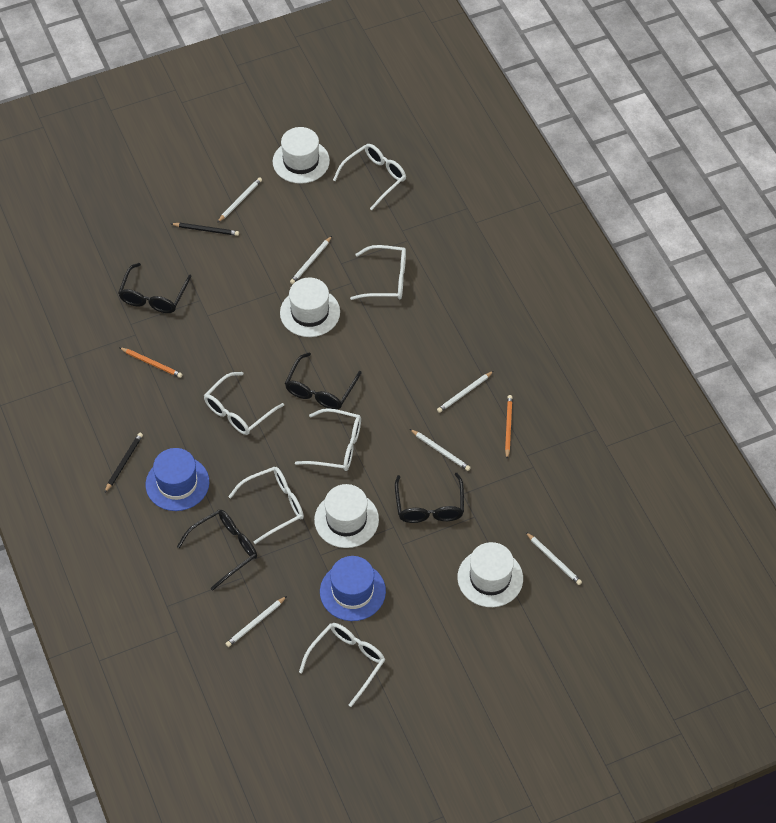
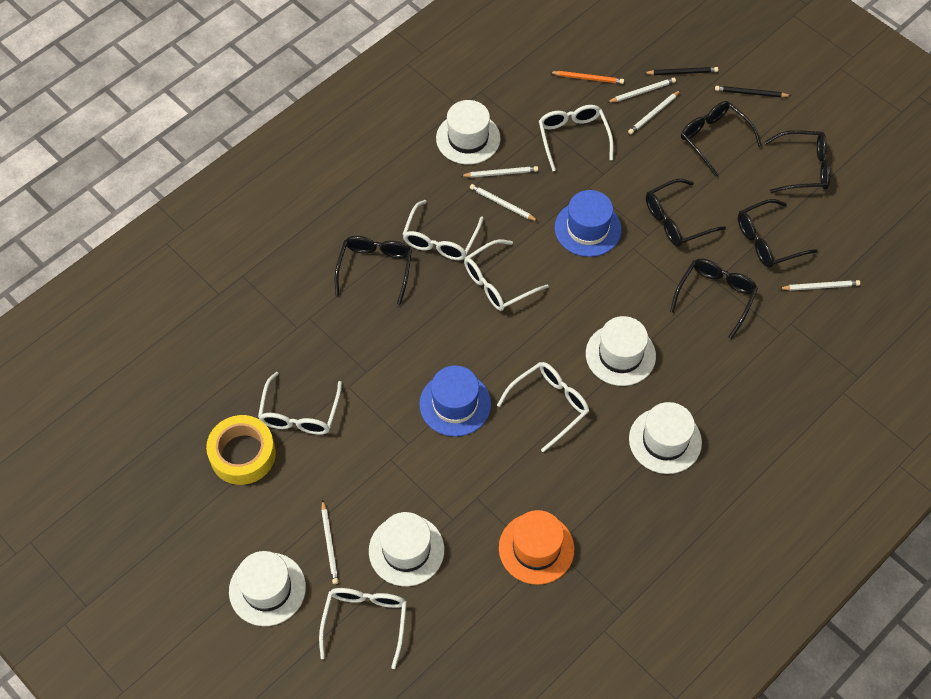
black glasses: 4 -> 6
orange hat: 0 -> 1
orange pencil: 2 -> 1
white hat: 4 -> 5
yellow tape: 0 -> 1

